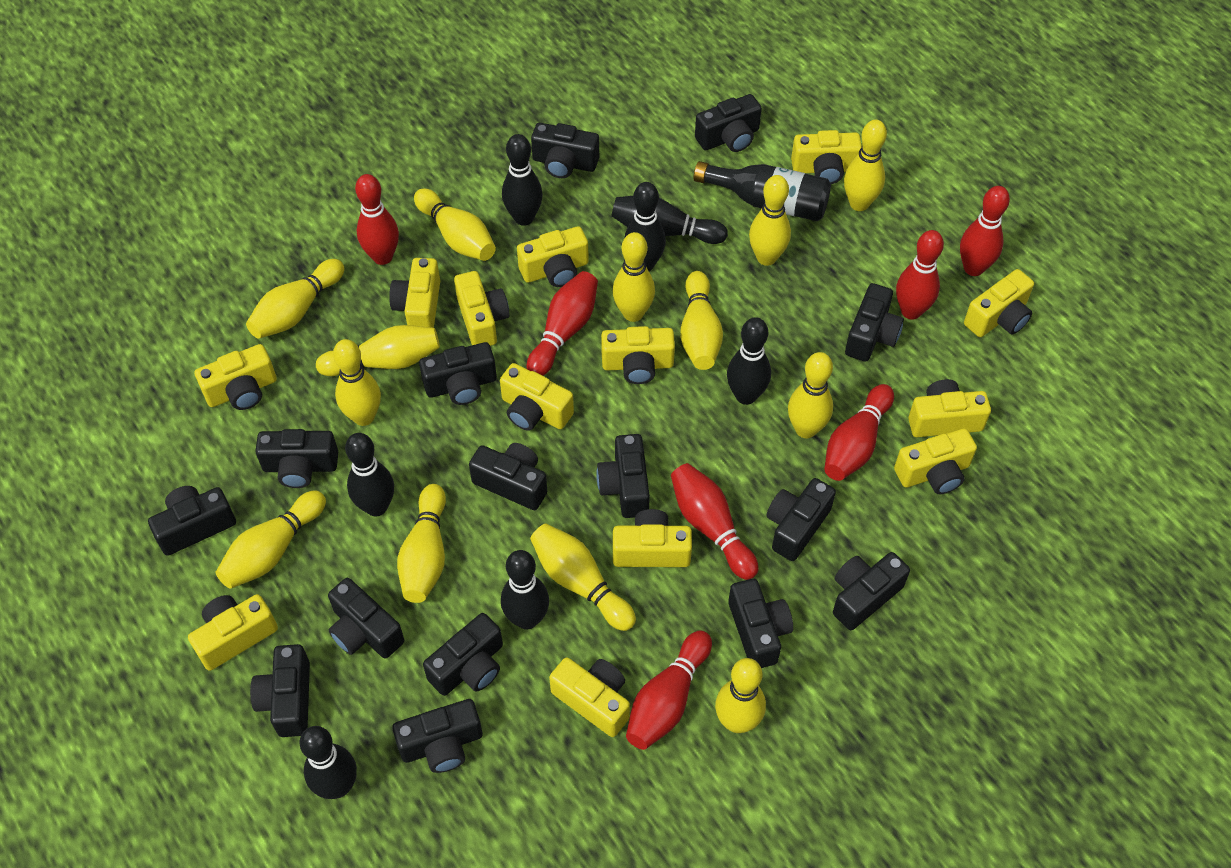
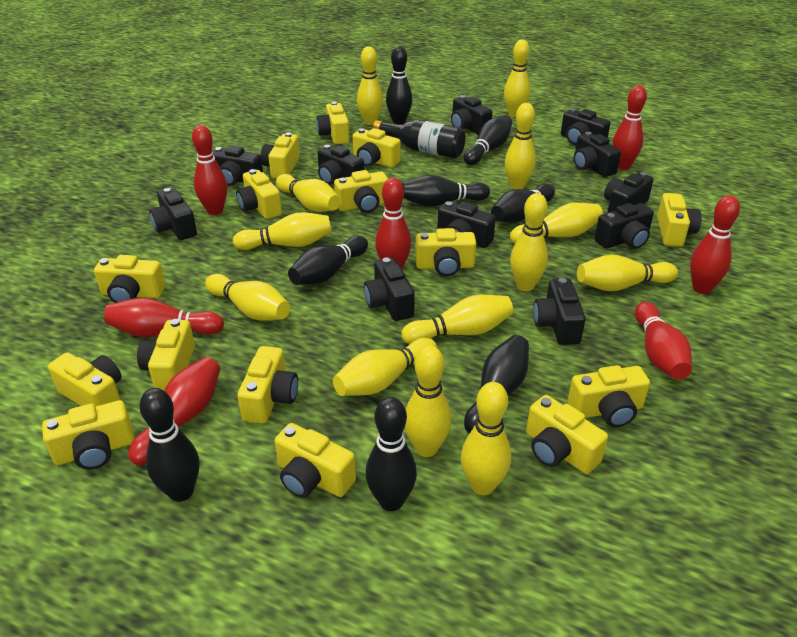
black bowling pin: 7 -> 8
black camera: 15 -> 11
yellow camera: 13 -> 15

